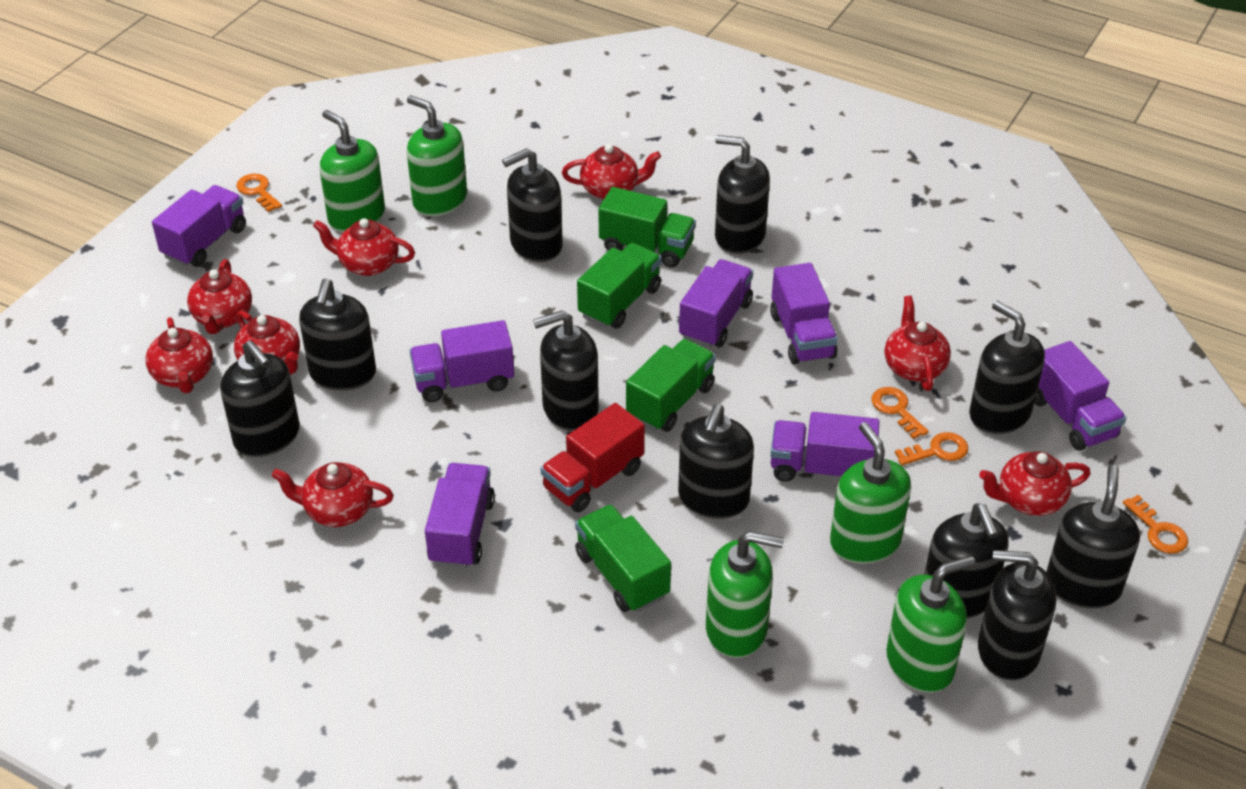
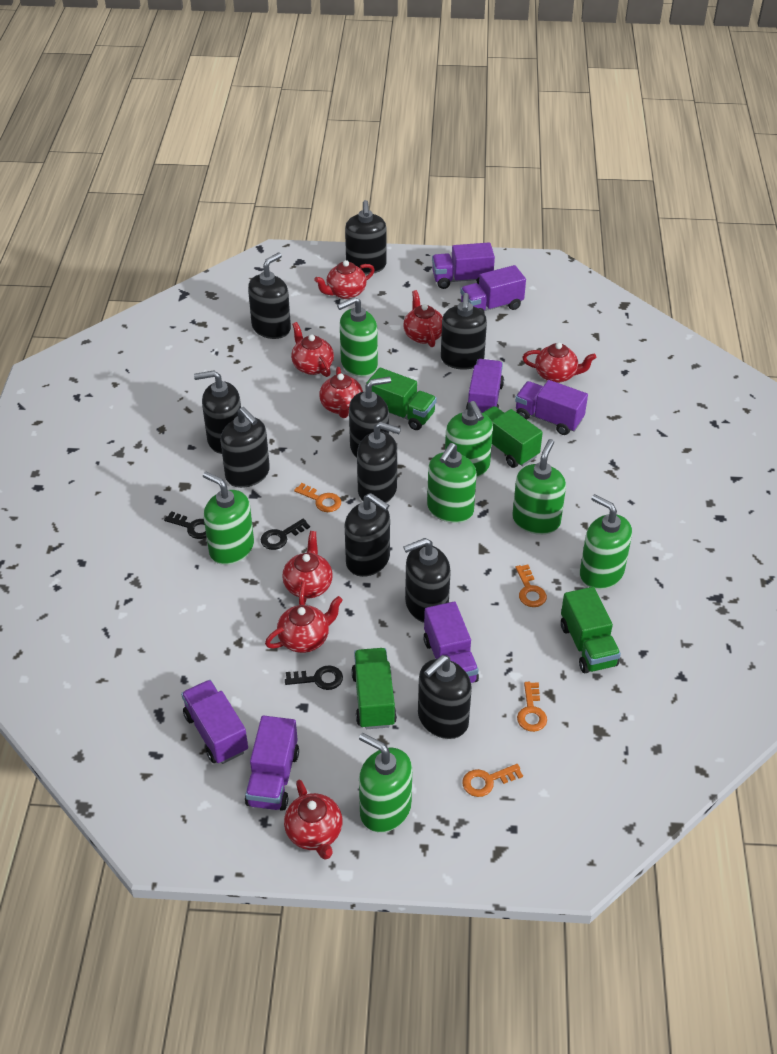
black key: 0 -> 3
green soap dispenser: 5 -> 7
red truck: 1 -> 0

